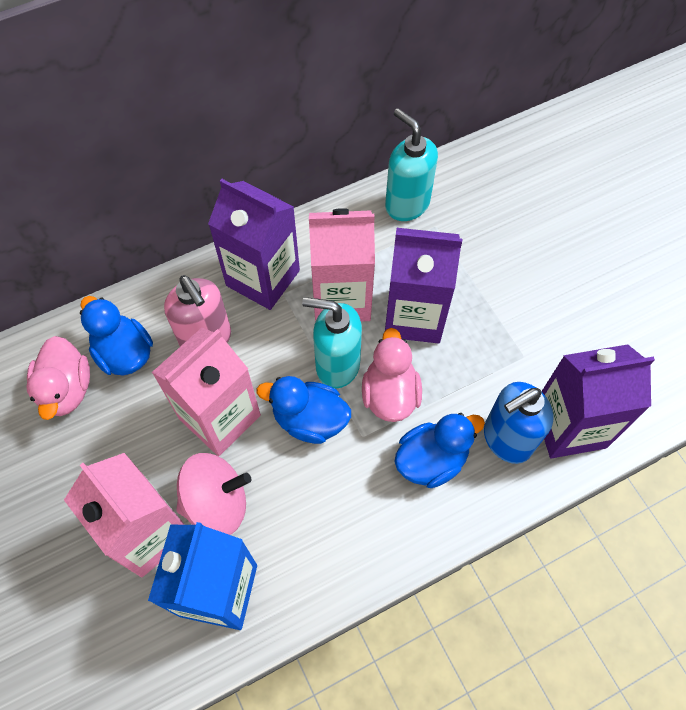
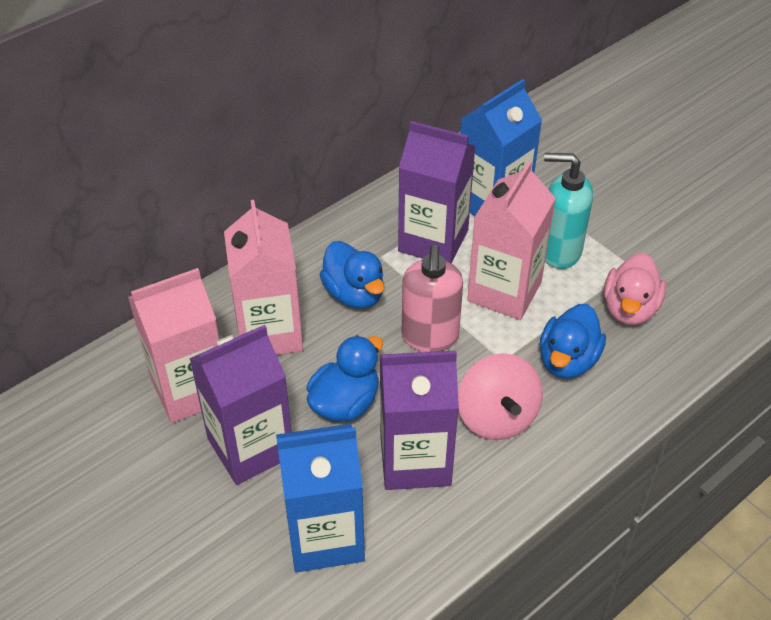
blue carton: 1 -> 2
blue soap dispenser: 1 -> 0
pink duck: 2 -> 1
turquoise soap dispenser: 2 -> 1

